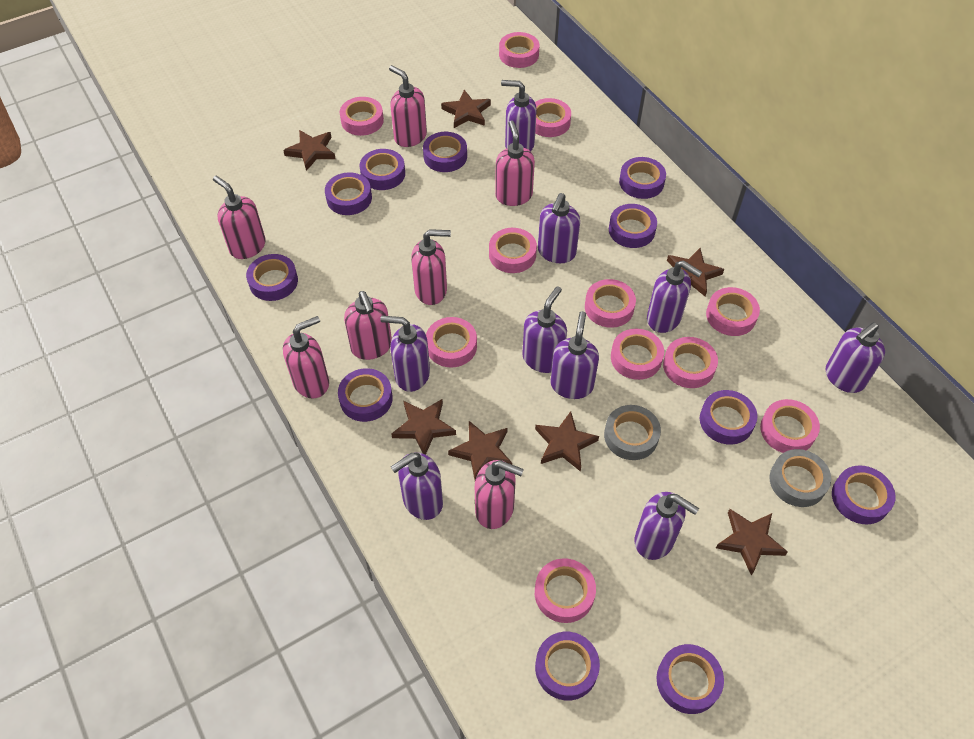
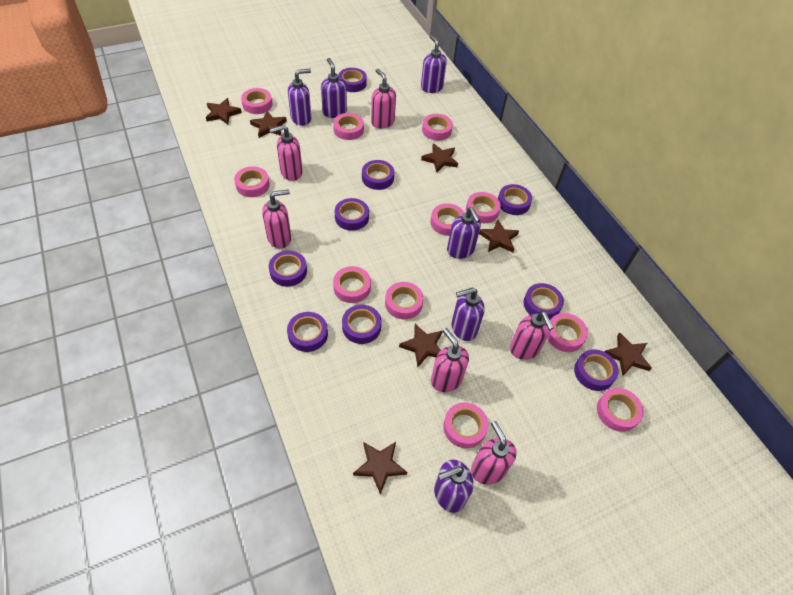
grey tape: 2 -> 0
pink soap dispenser: 7 -> 6
purple soap dispenser: 9 -> 6
purple tape: 11 -> 9

